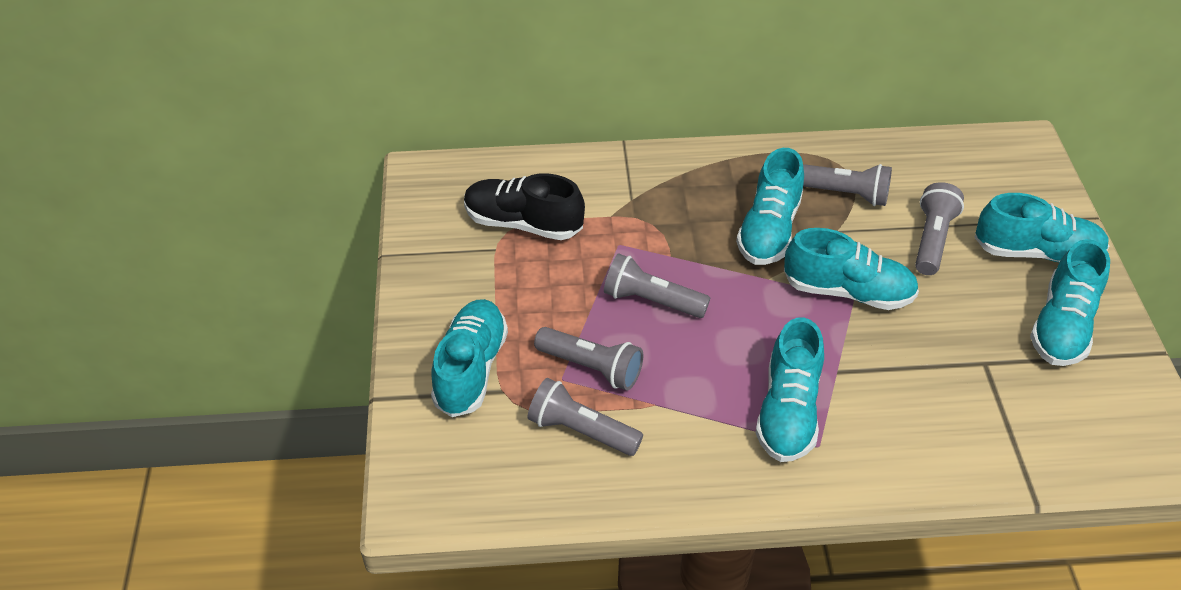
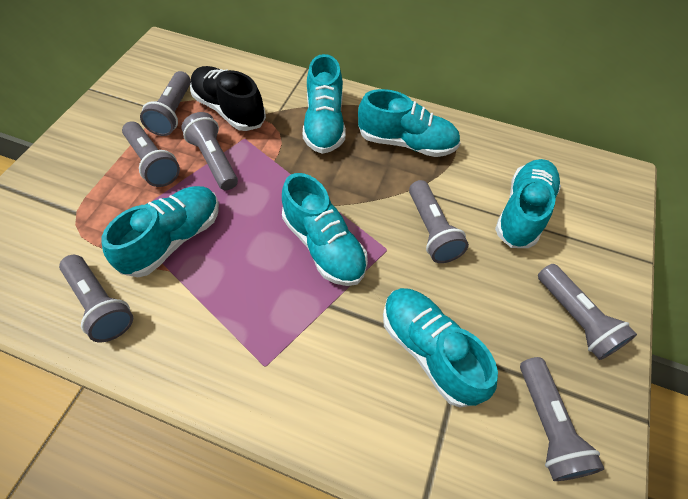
grey flashlight: 5 -> 7

